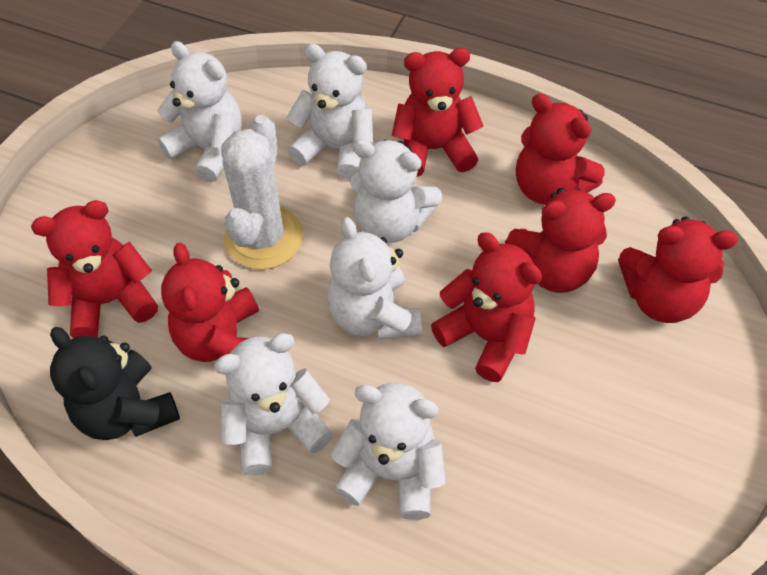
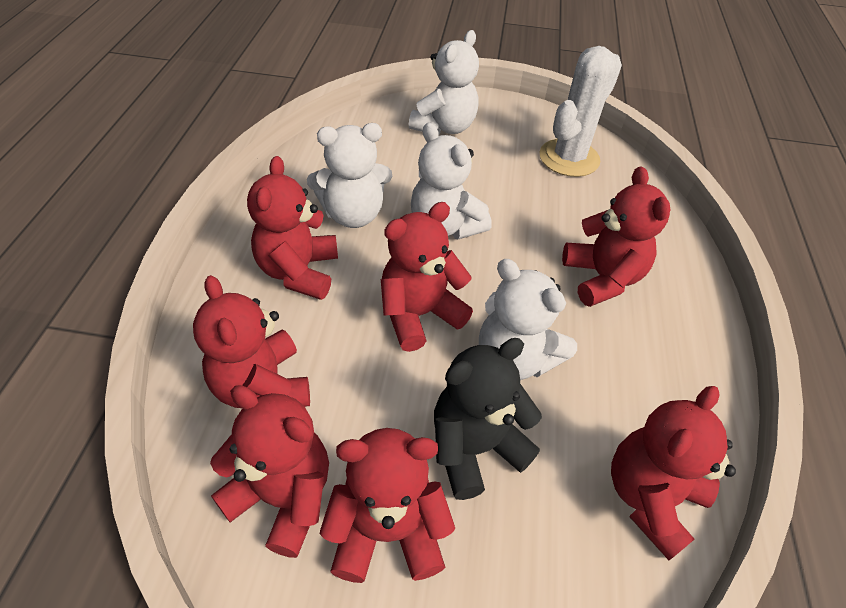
white teddy bear: 6 -> 4

